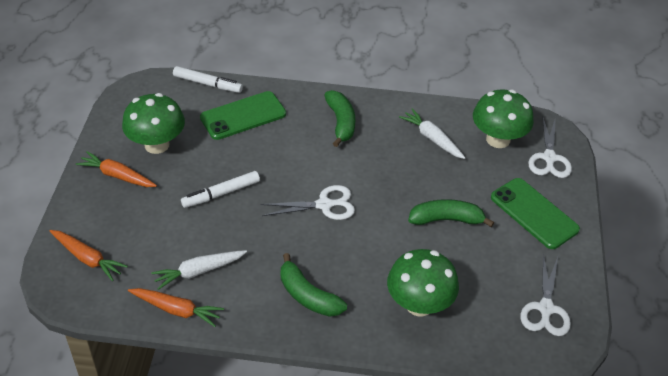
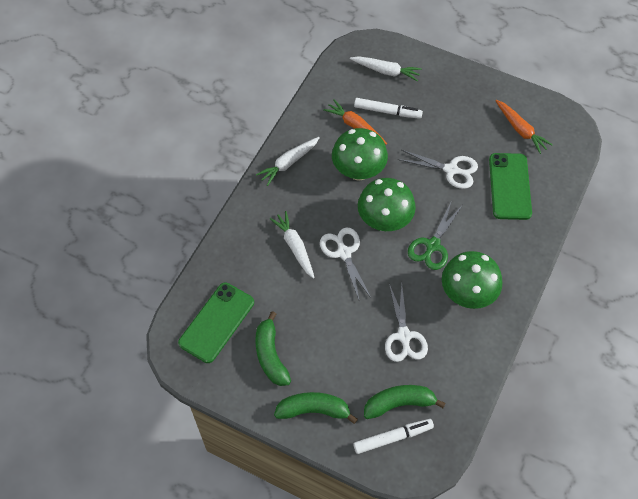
green scissors: 0 -> 1
orange carrot: 3 -> 2
white carrot: 2 -> 3

